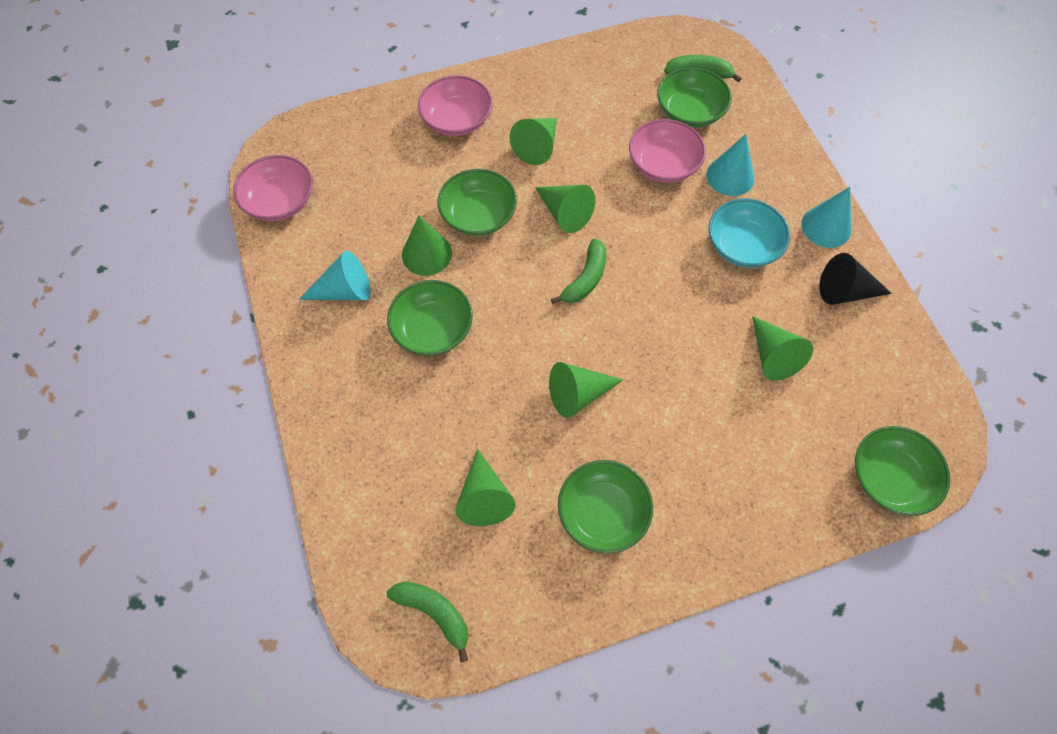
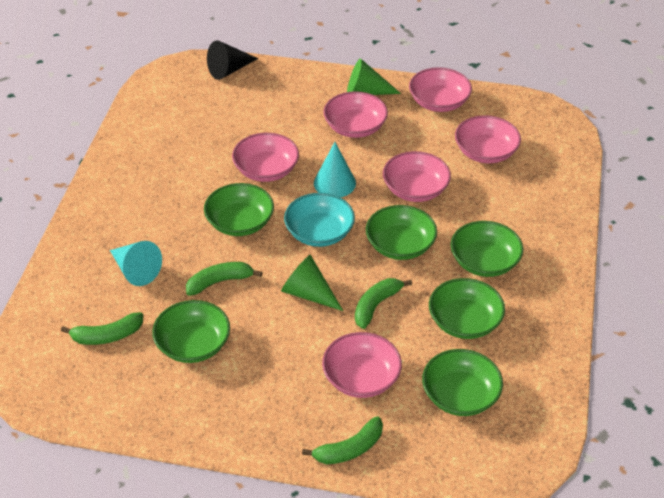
green banana: 3 -> 4
green bowl: 5 -> 6
green cone: 6 -> 2
pink bowl: 3 -> 6
turquoise cone: 3 -> 2

